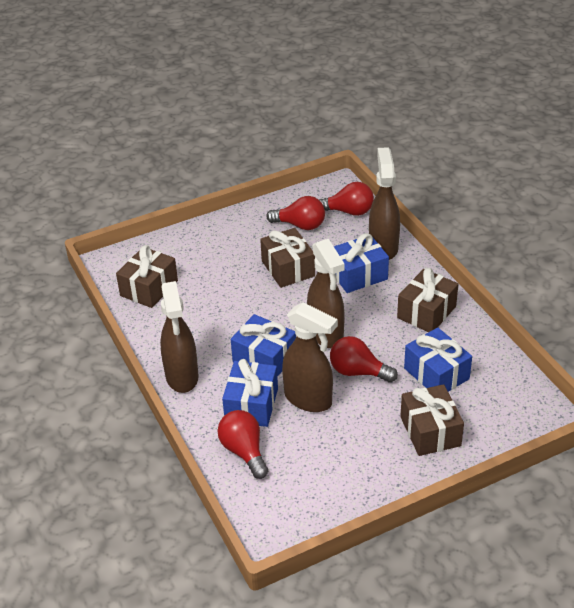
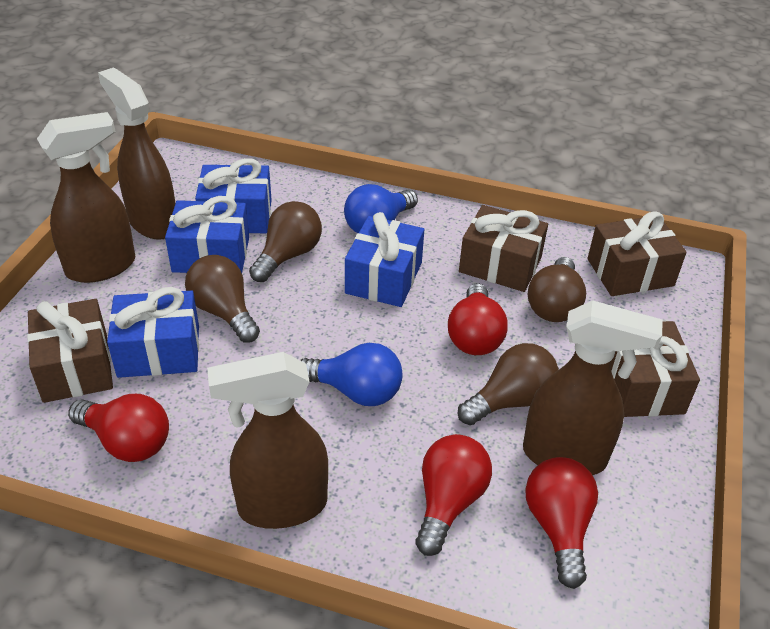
blue light bulb: 0 -> 2
brown light bulb: 0 -> 4

